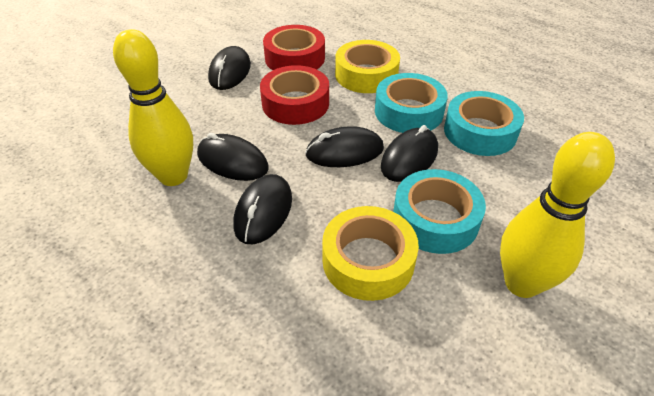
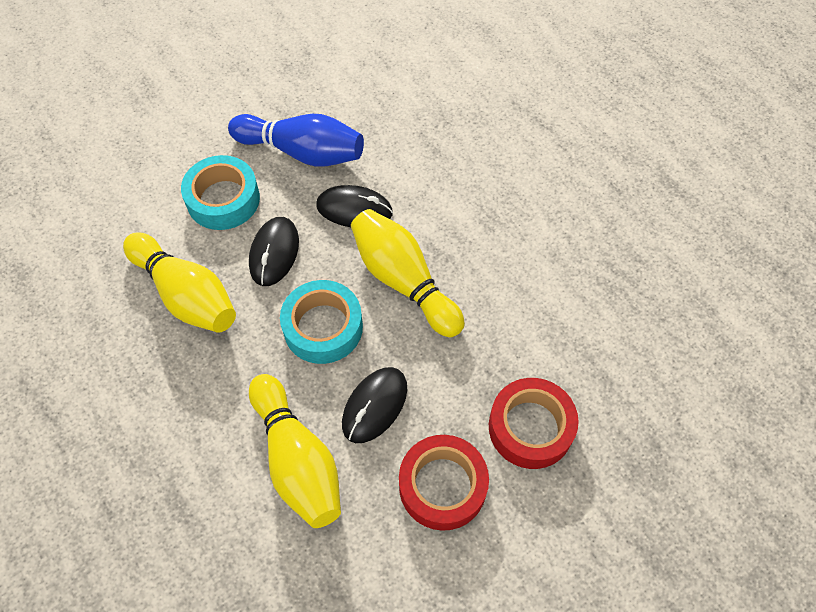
black mouse: 5 -> 3
blue bowling pin: 0 -> 1
turquoise tape: 3 -> 2
yellow bowling pin: 2 -> 3
yellow tape: 2 -> 0

